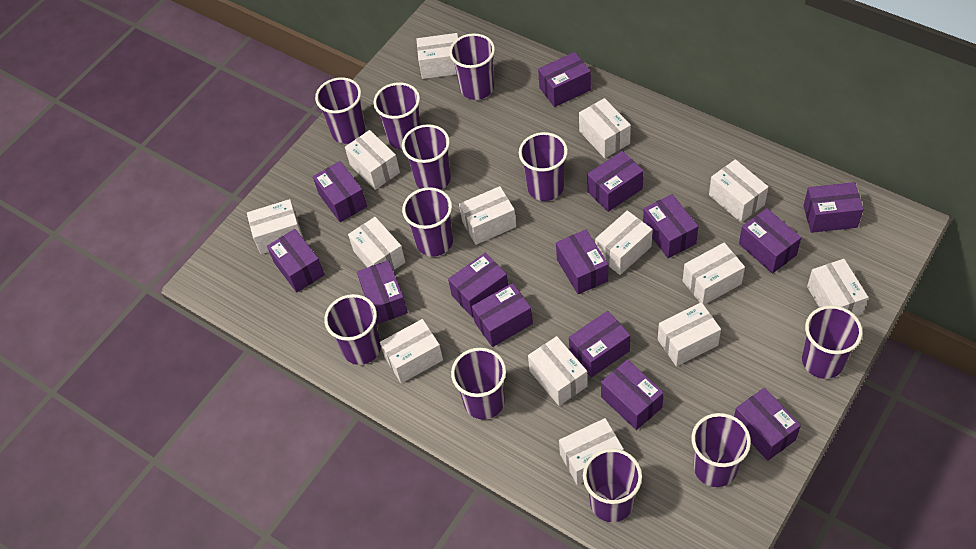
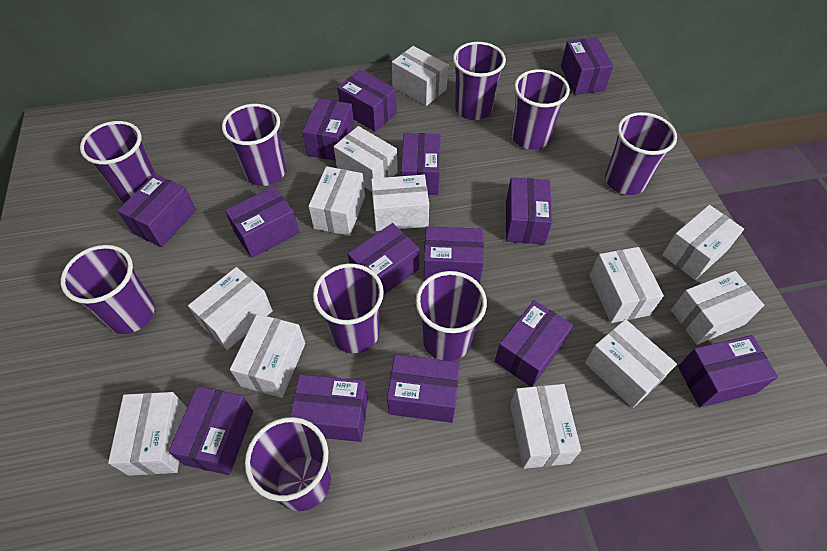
purple cup: 11 -> 9
white box: 14 -> 12

